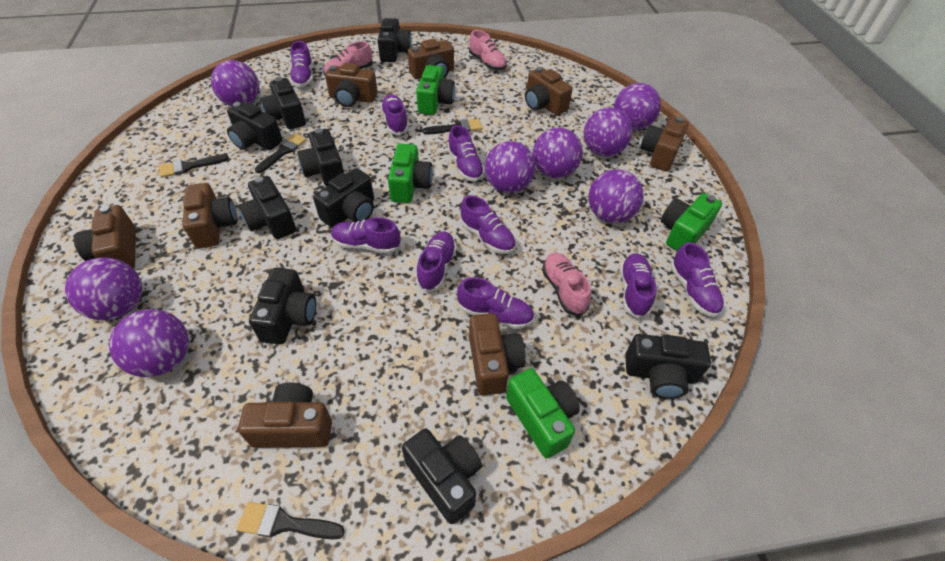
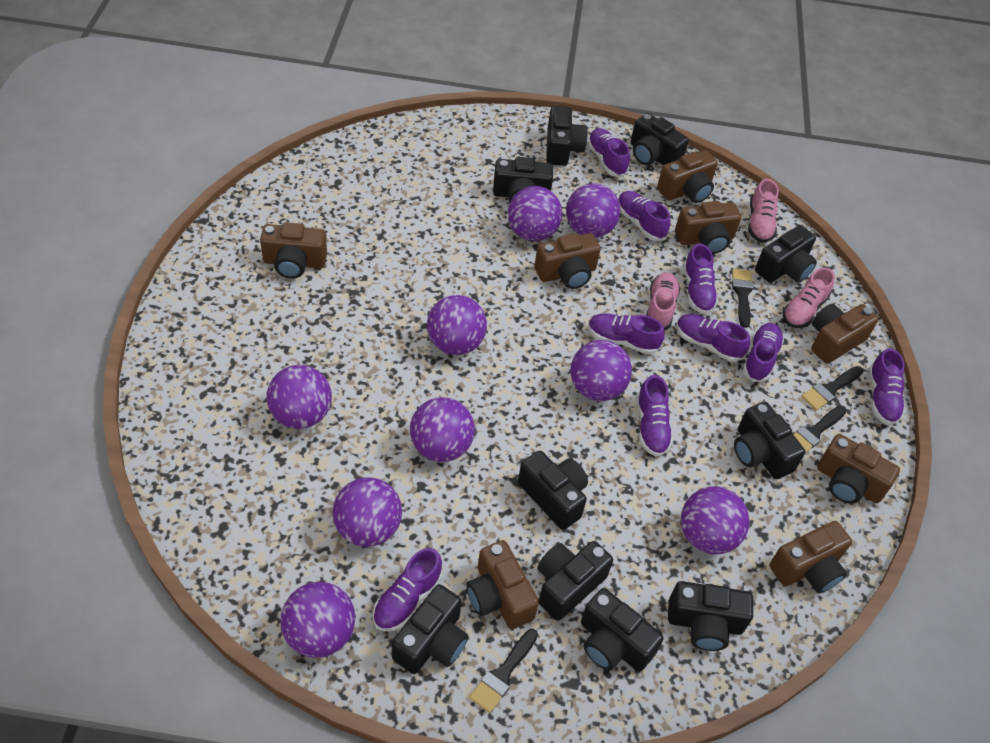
black camera: 9 -> 10
green camera: 4 -> 0
purple ball: 8 -> 9

